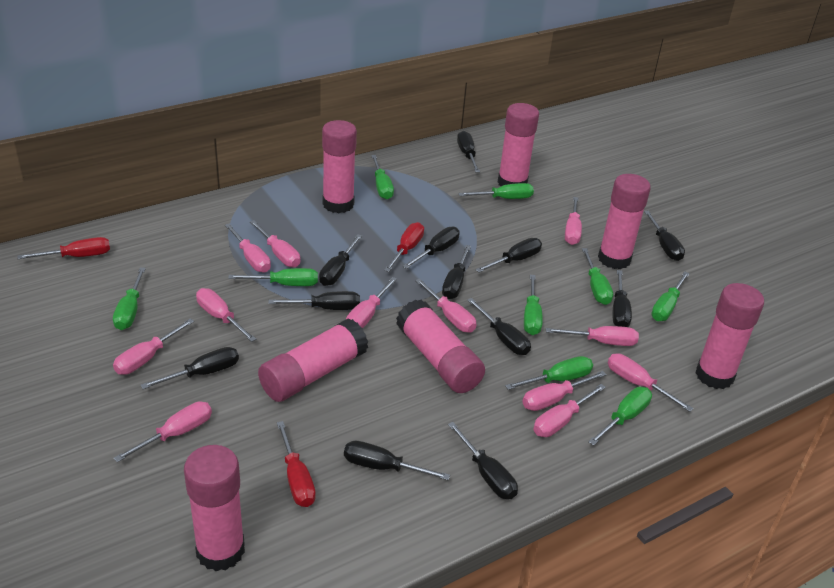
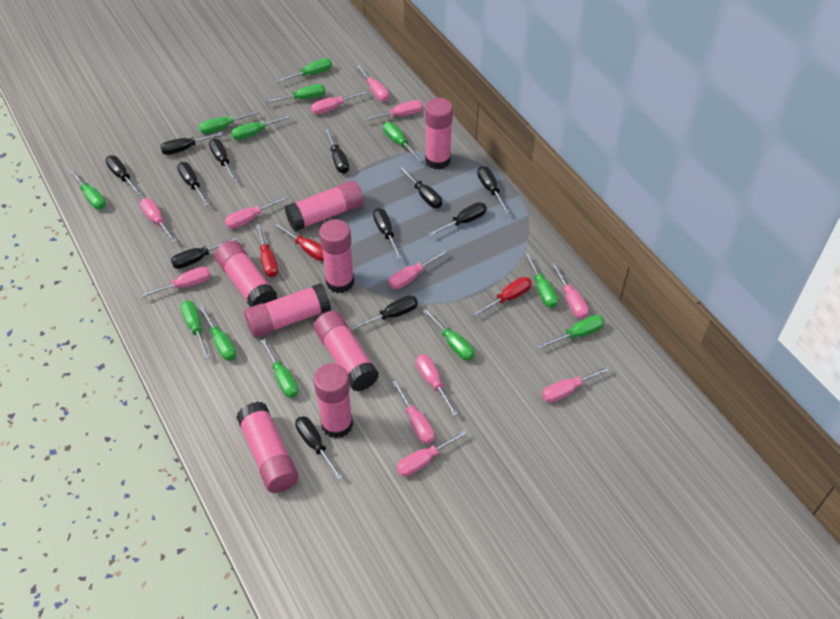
green screwdriver: 9 -> 12
pink glue stick: 7 -> 8

